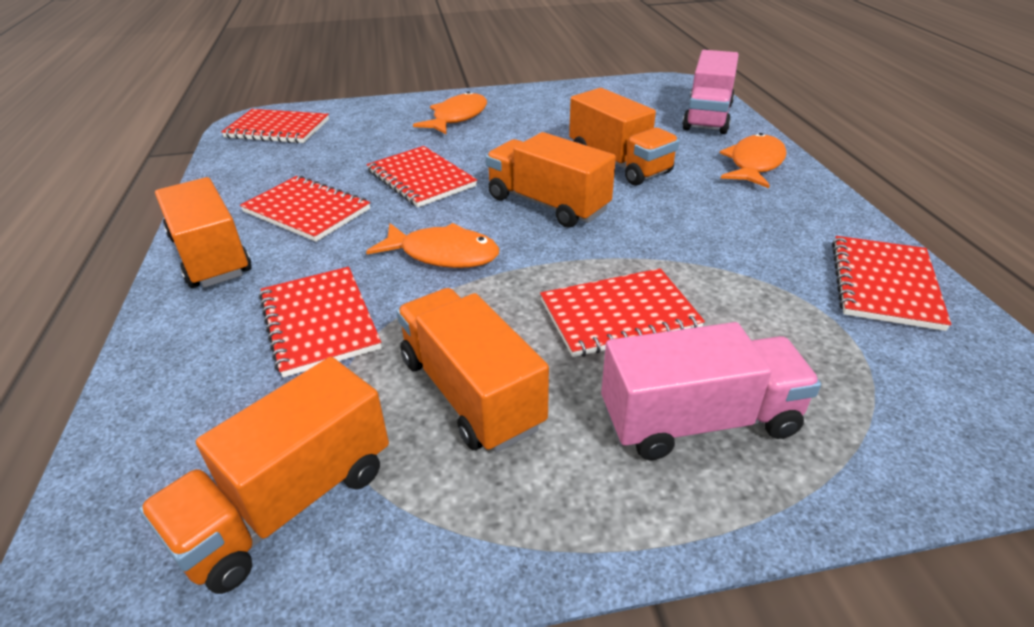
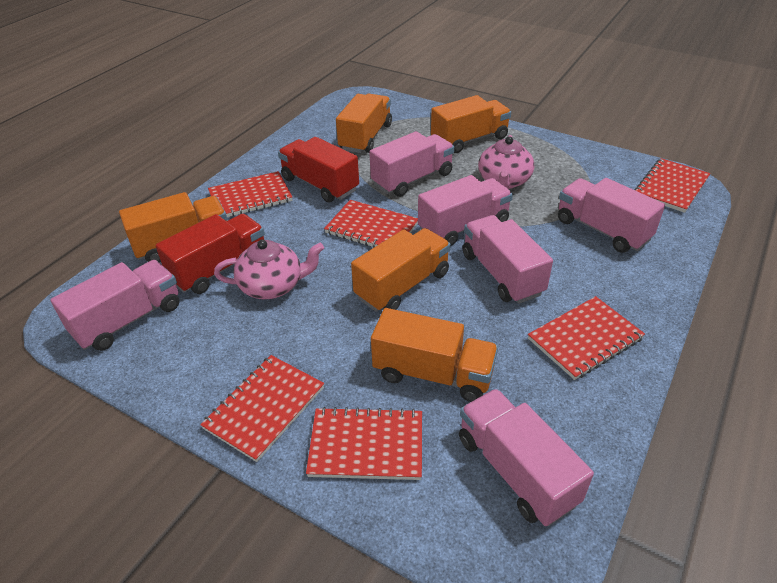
orange fish: 3 -> 0
pink teapot: 0 -> 2
pink truck: 2 -> 6
red truck: 0 -> 2

